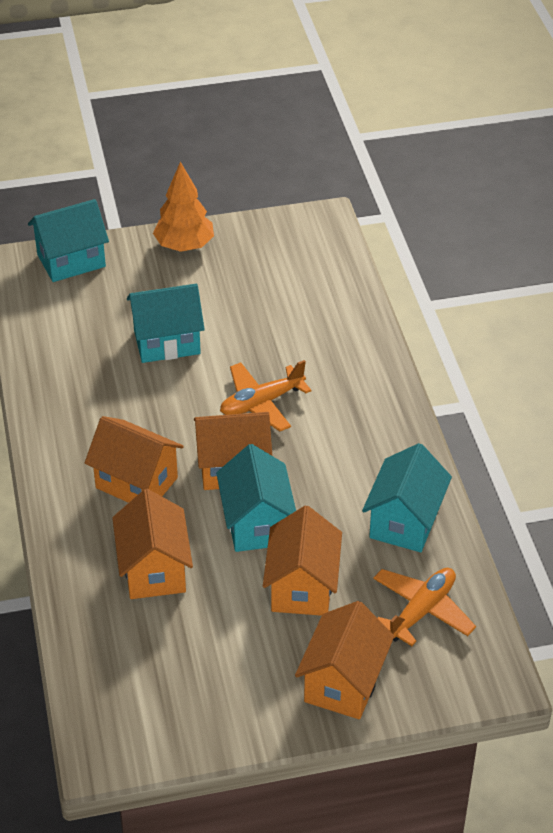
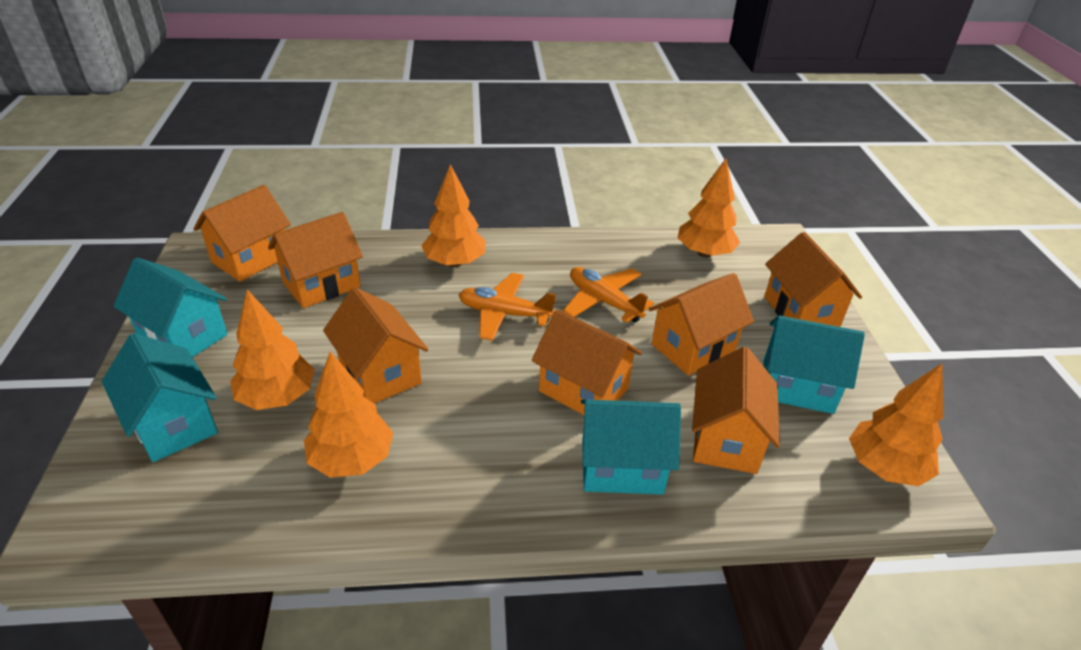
orange house: 5 -> 7
orange tree: 1 -> 5

